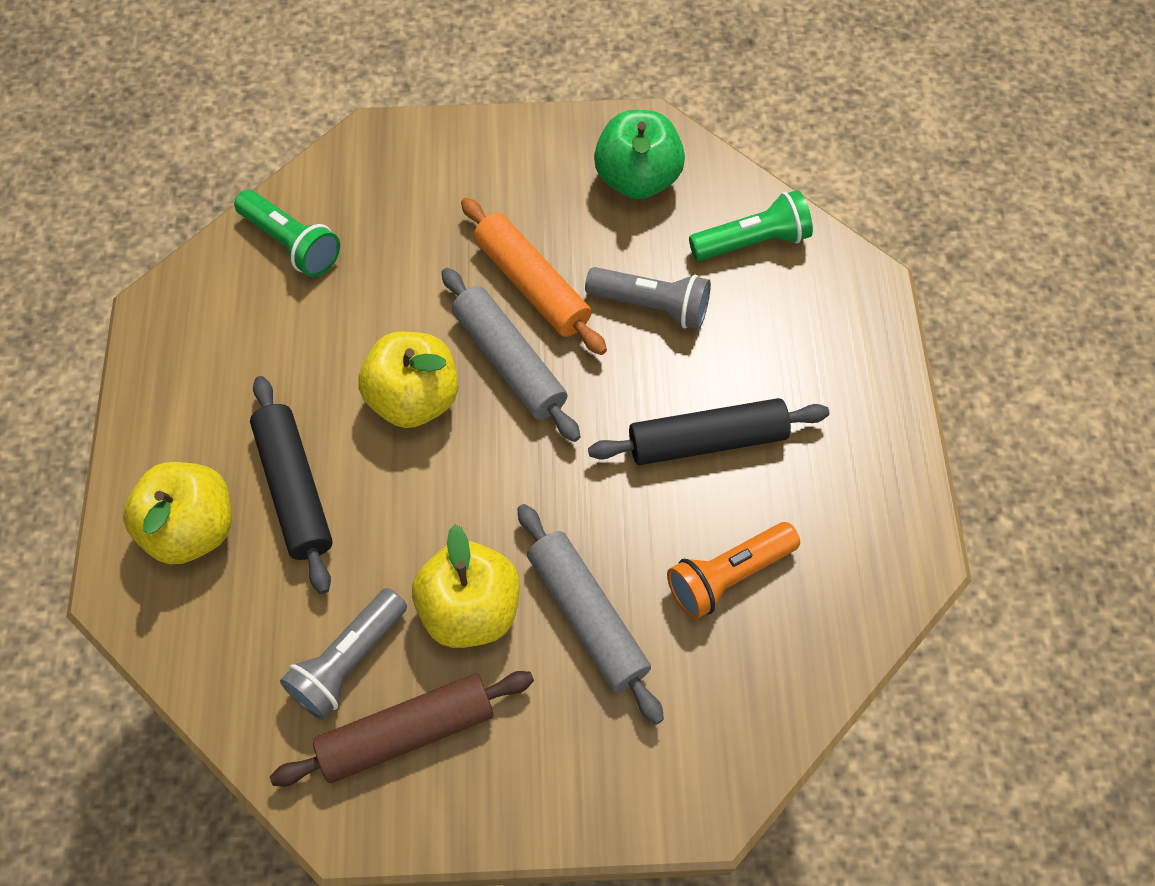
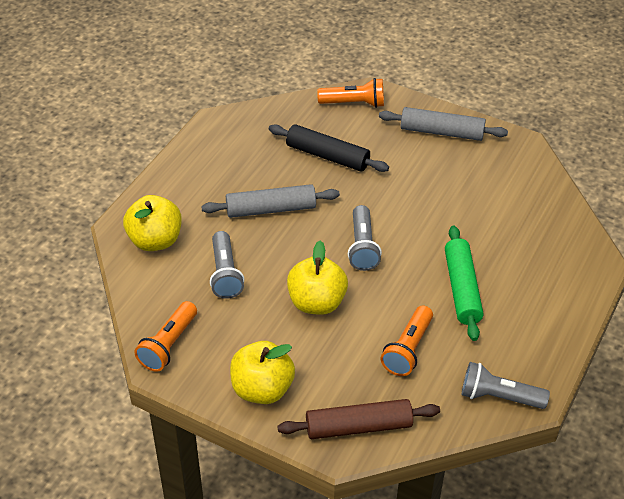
black rolling pin: 2 -> 1
green apple: 1 -> 0
green flashlight: 2 -> 0
green rolling pin: 0 -> 1
grey flashlight: 2 -> 3
orange flashlight: 1 -> 3
orange rolling pin: 1 -> 0

